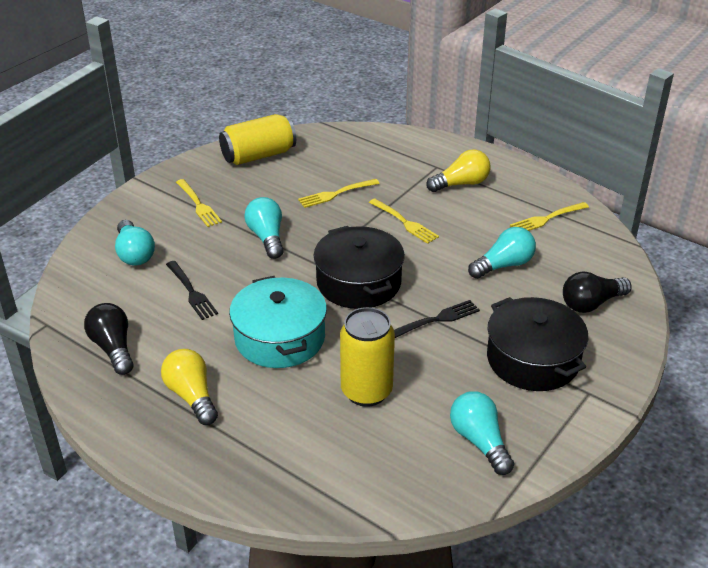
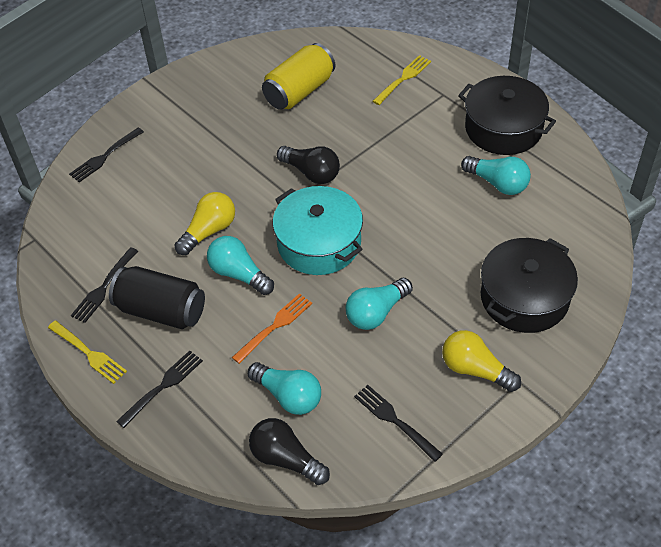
black can: 0 -> 1
black fork: 2 -> 4
orange fork: 0 -> 1
yellow can: 2 -> 1
yellow fork: 4 -> 2

